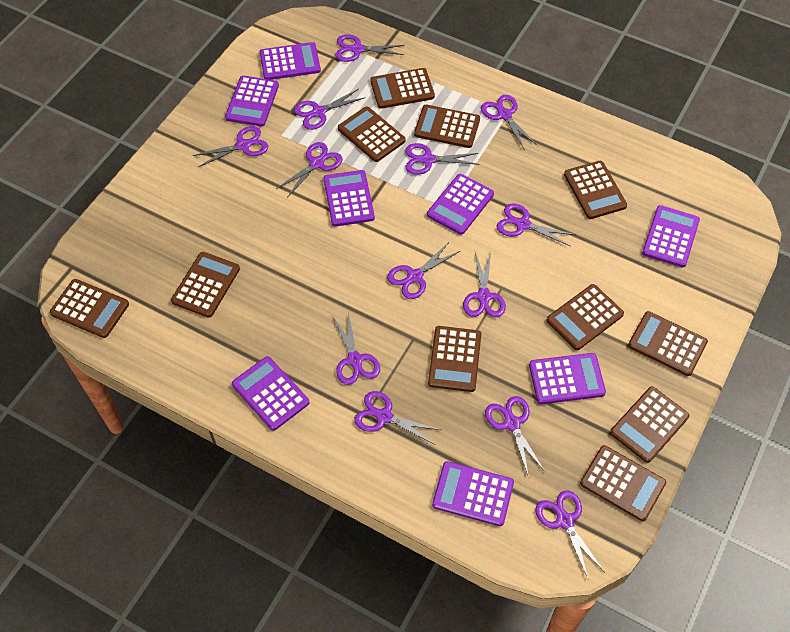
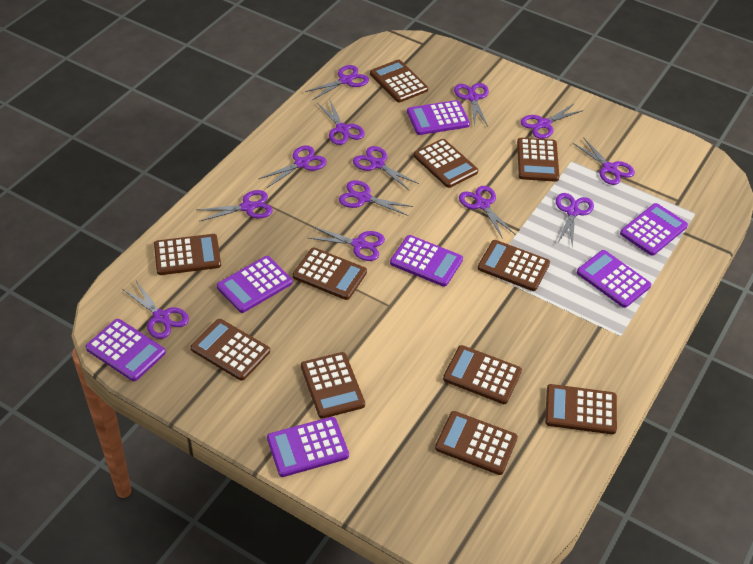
purple calculator: 8 -> 7

